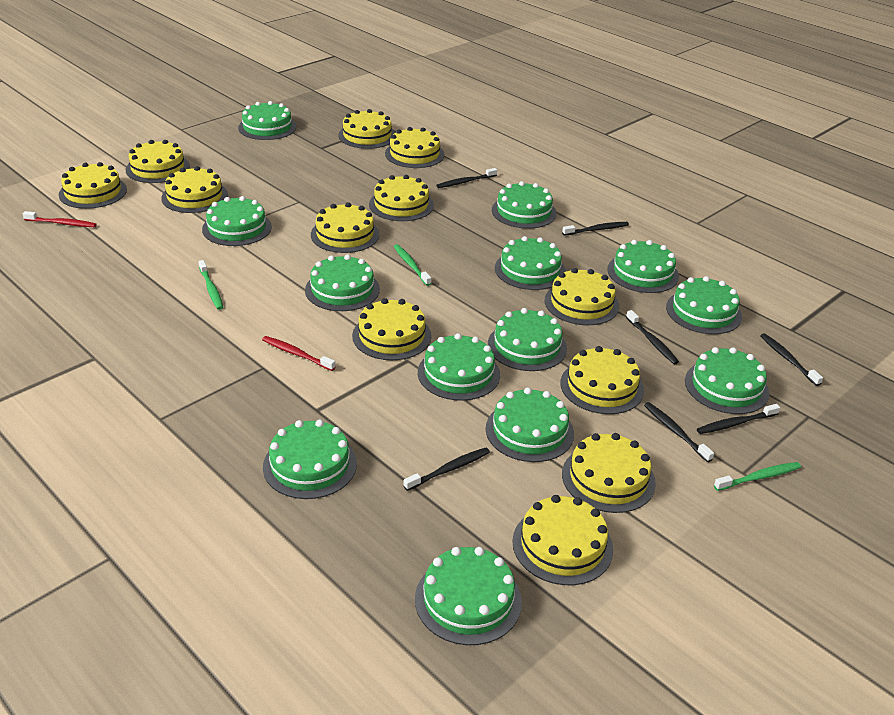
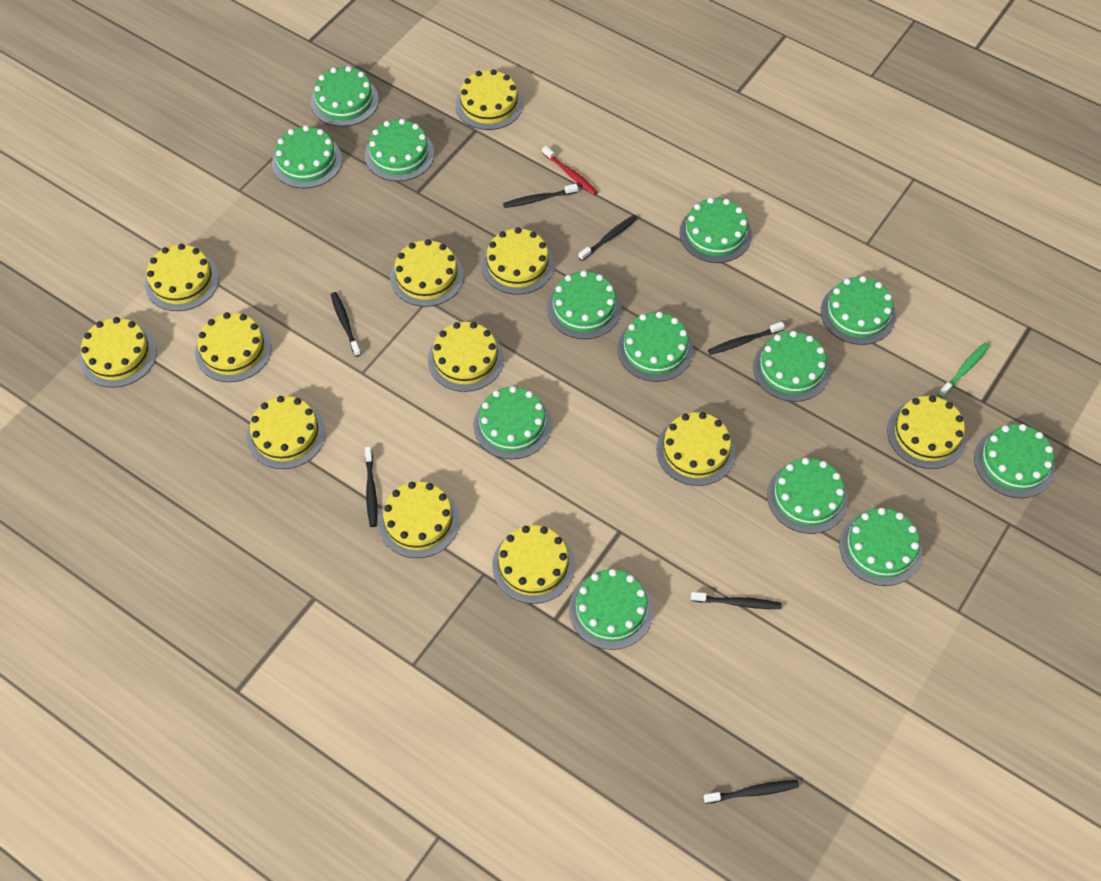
green toothbrush: 3 -> 1
red toothbrush: 2 -> 1

